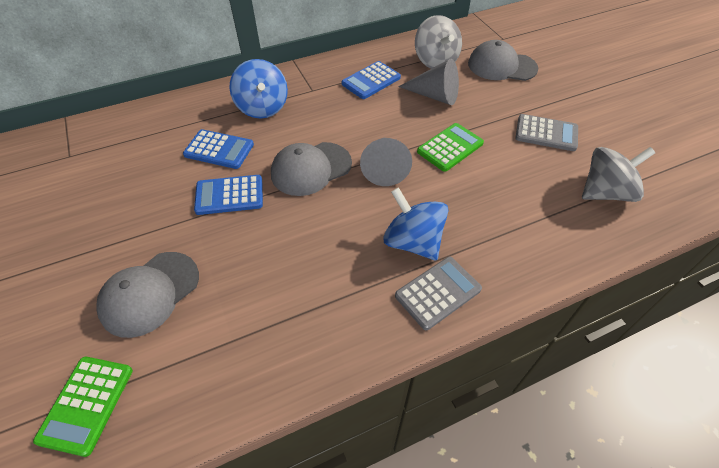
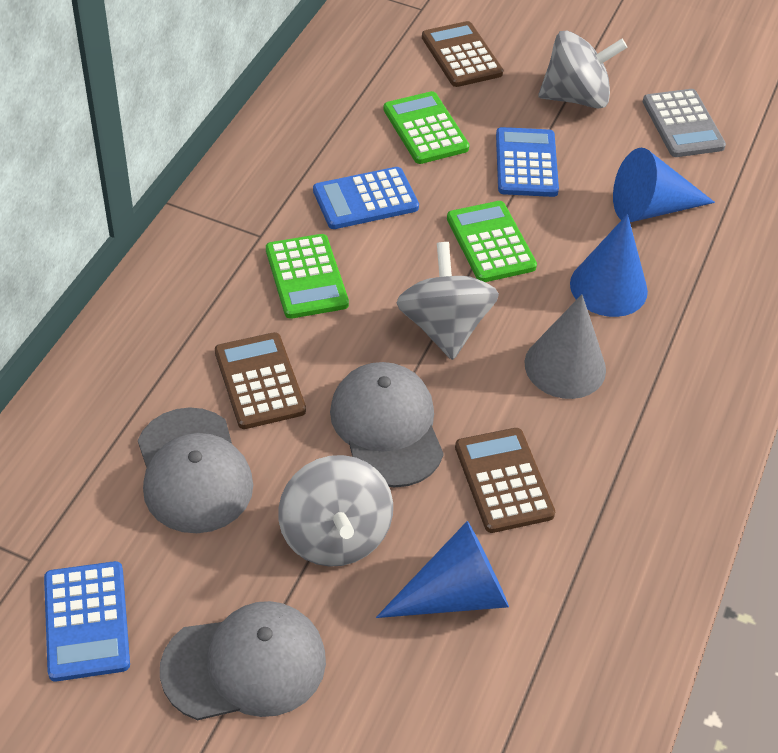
blue cone: 0 -> 3
blue spinning top: 2 -> 0
brown calculator: 0 -> 3
green calculator: 2 -> 3
grey calculator: 2 -> 1
grey cone: 2 -> 1
grey spinning top: 2 -> 3

